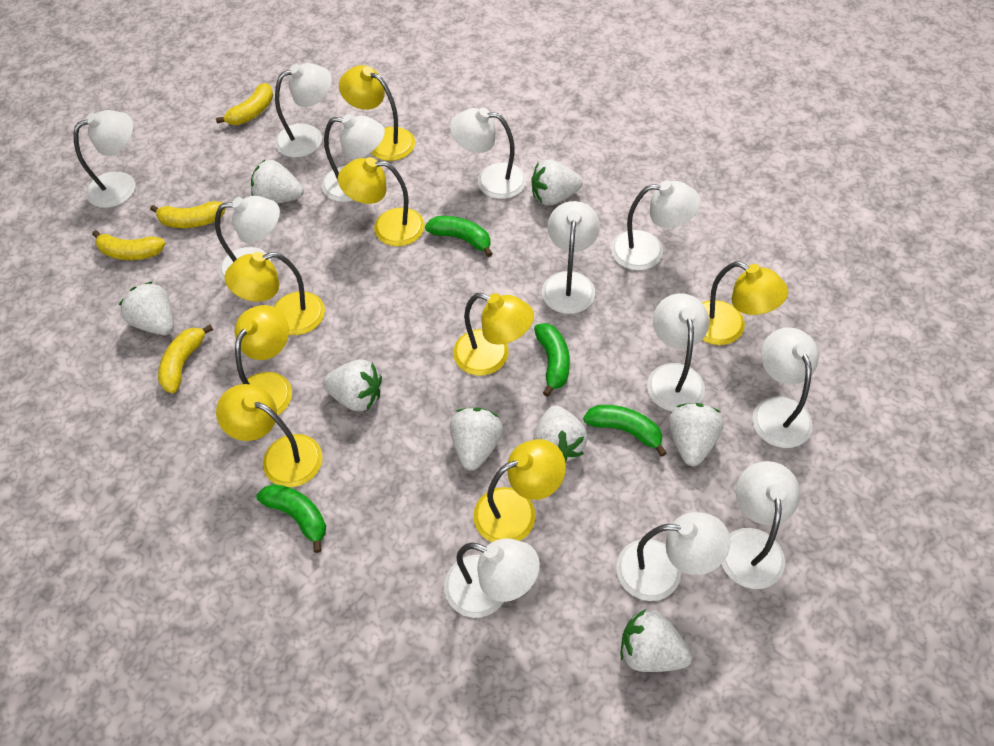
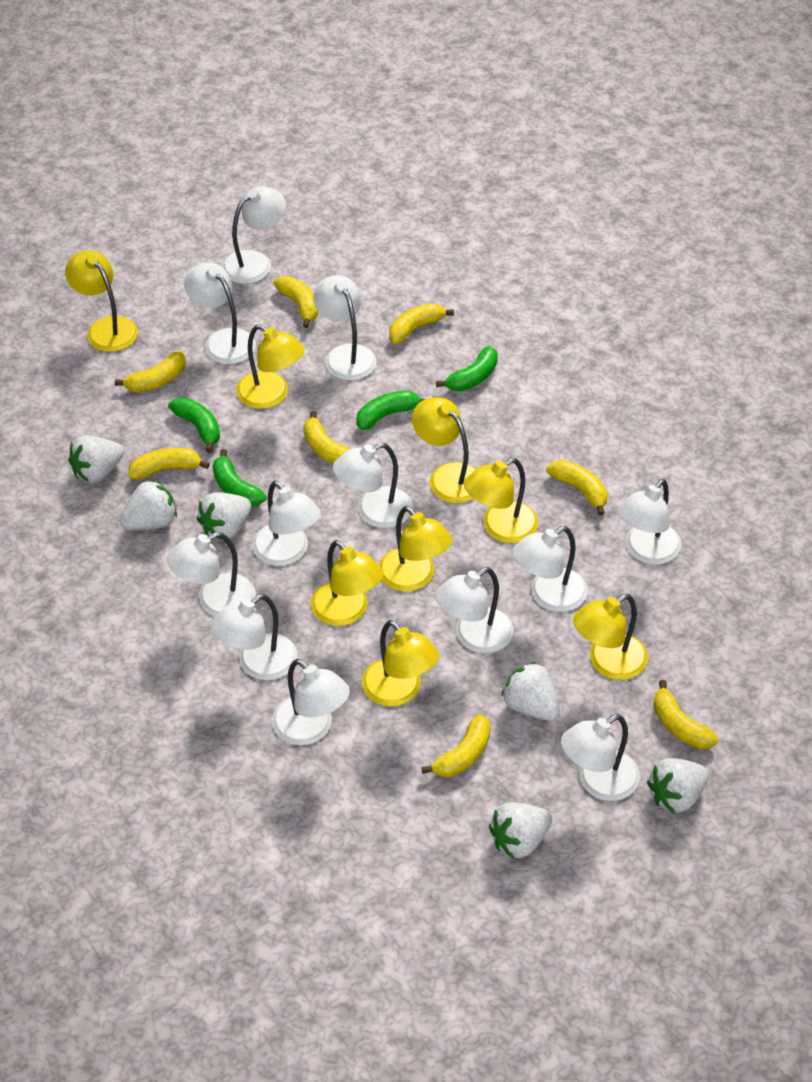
white strawberry: 8 -> 6
yellow banana: 4 -> 8

